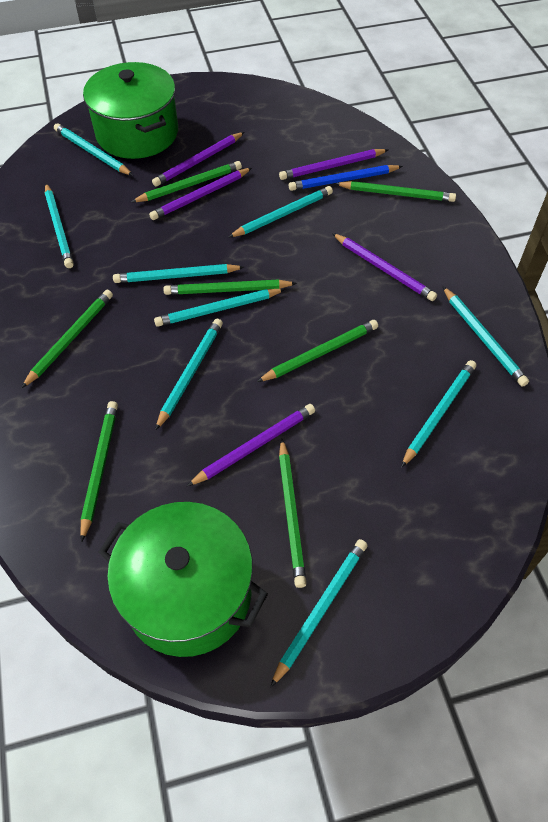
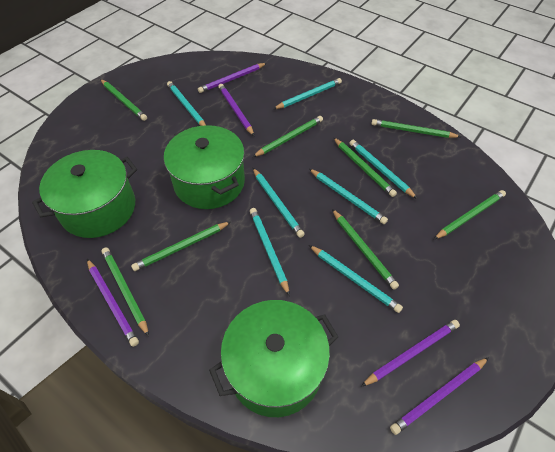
blue pencil: 1 -> 0
green pencil: 7 -> 8
green pot: 2 -> 3
turquoise pencil: 9 -> 7

